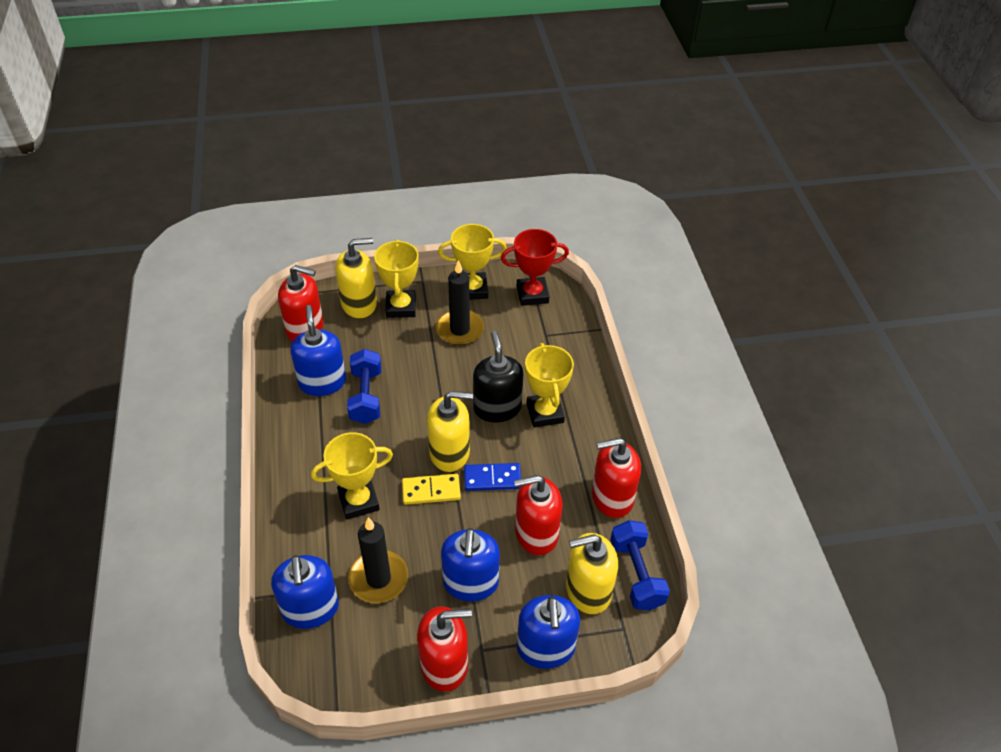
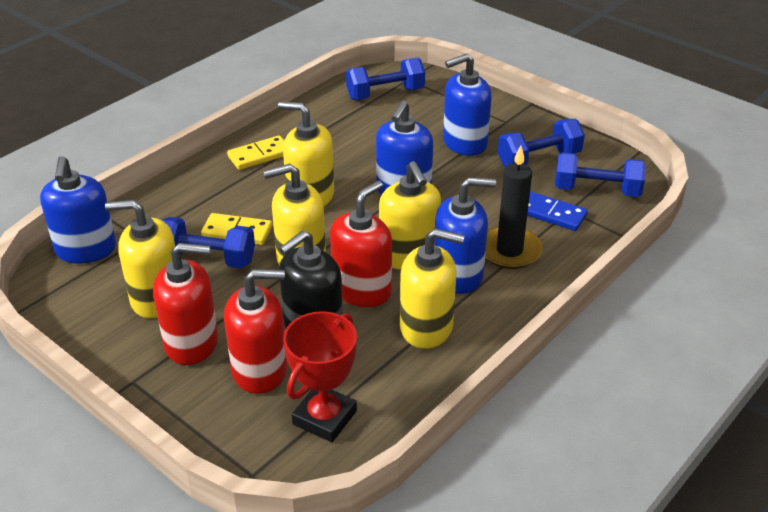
black candle: 2 -> 1
blue dumbbell: 2 -> 4
red soap dispenser: 4 -> 3
yellow domino: 1 -> 2
yellow soap dispenser: 3 -> 5
yellow trophy: 4 -> 0

